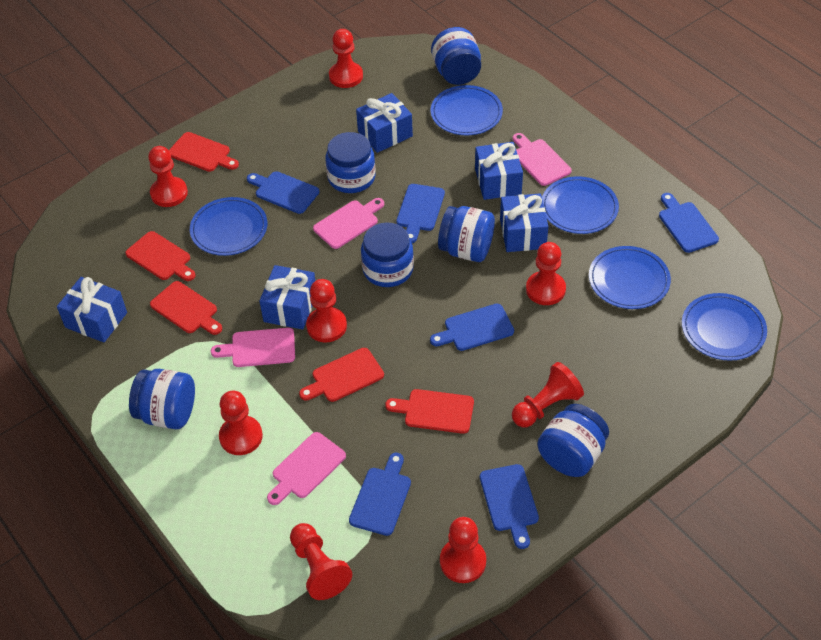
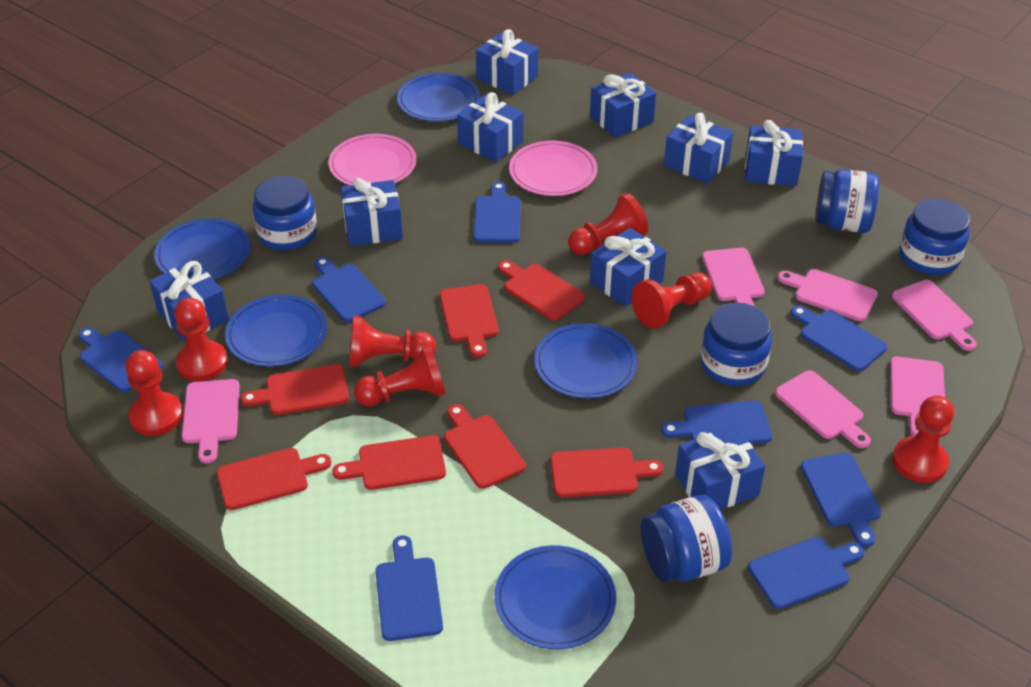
blue cutting board: 6 -> 8
blue gift: 5 -> 9
blue jar: 6 -> 5
pink cutting board: 4 -> 6
pink plate: 0 -> 2
red cutting board: 5 -> 7
red pawn: 8 -> 7

